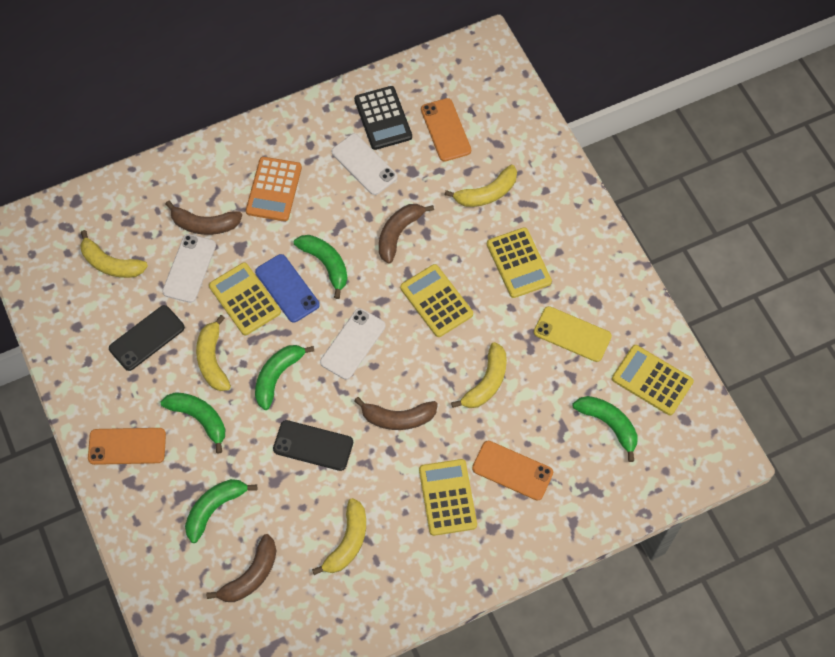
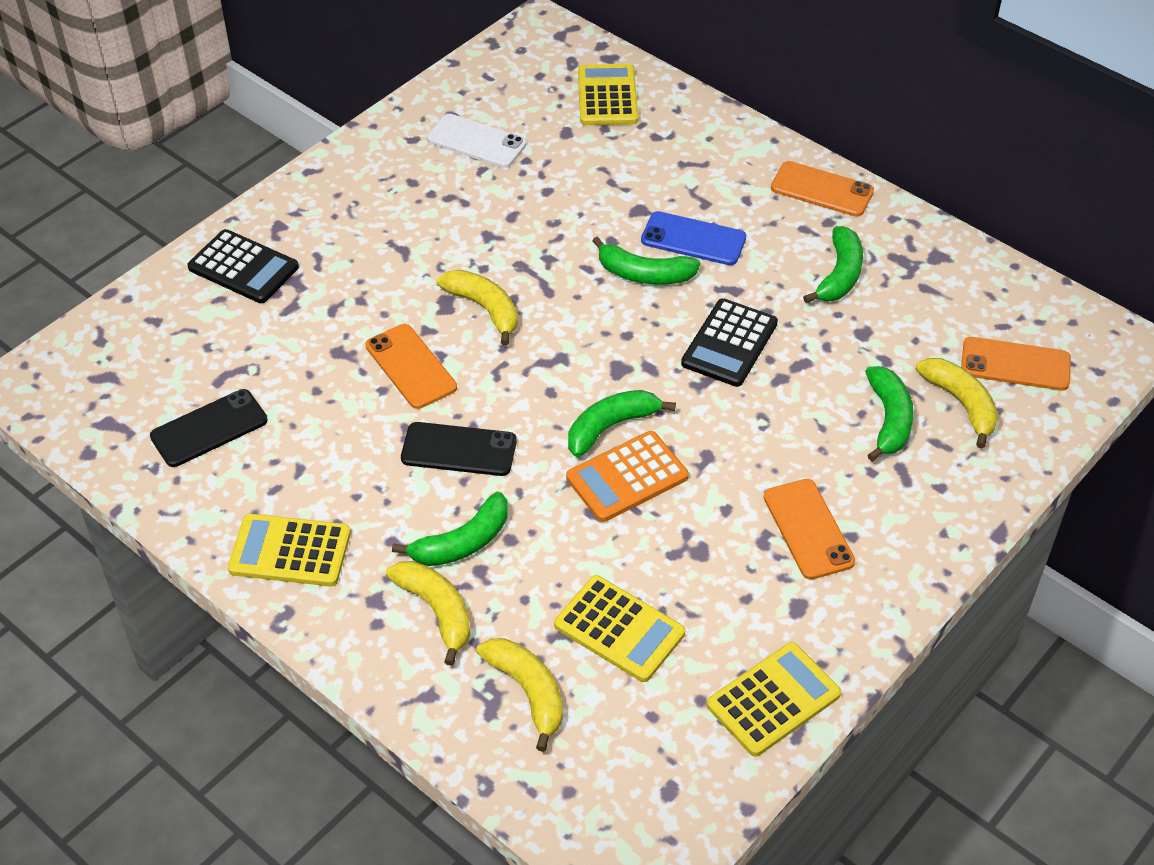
black calculator: 1 -> 2
brown banana: 4 -> 0
orange phone: 3 -> 4
white phone: 3 -> 1
yellow banana: 5 -> 4
yellow calculator: 5 -> 4
yellow phone: 1 -> 0

